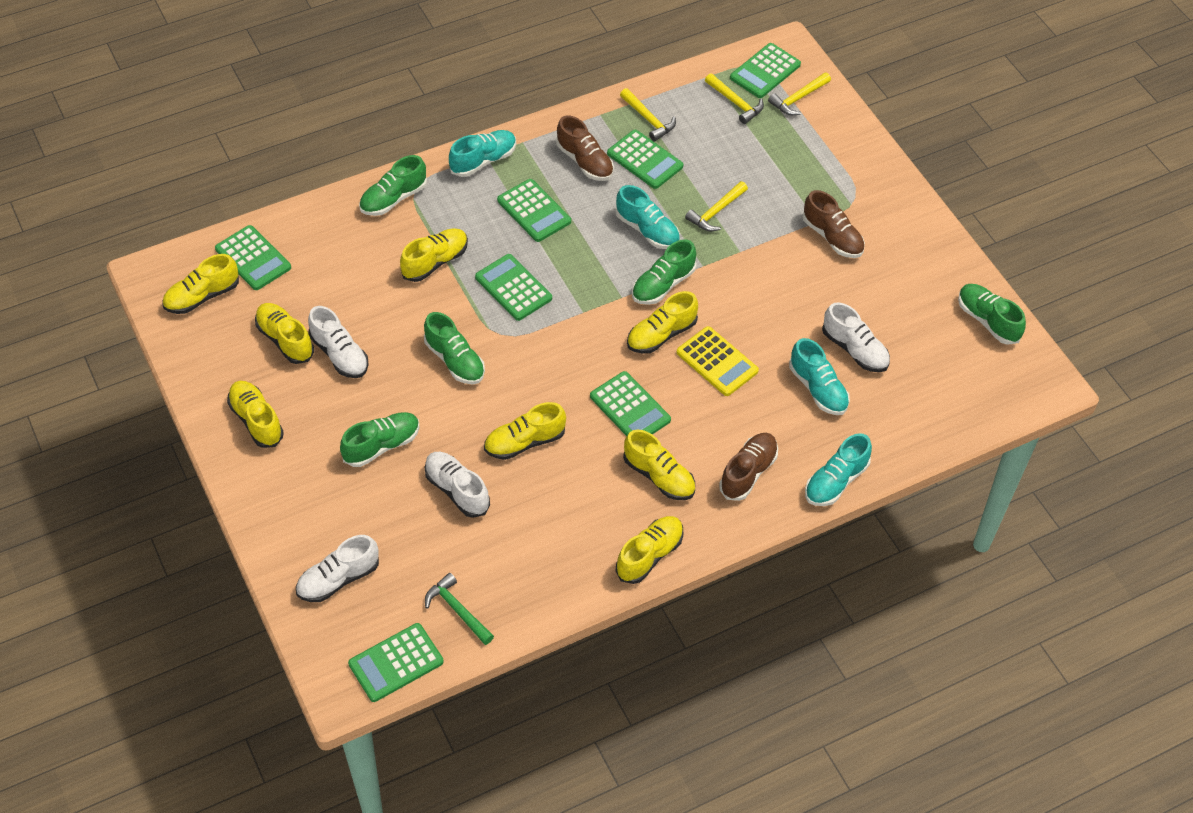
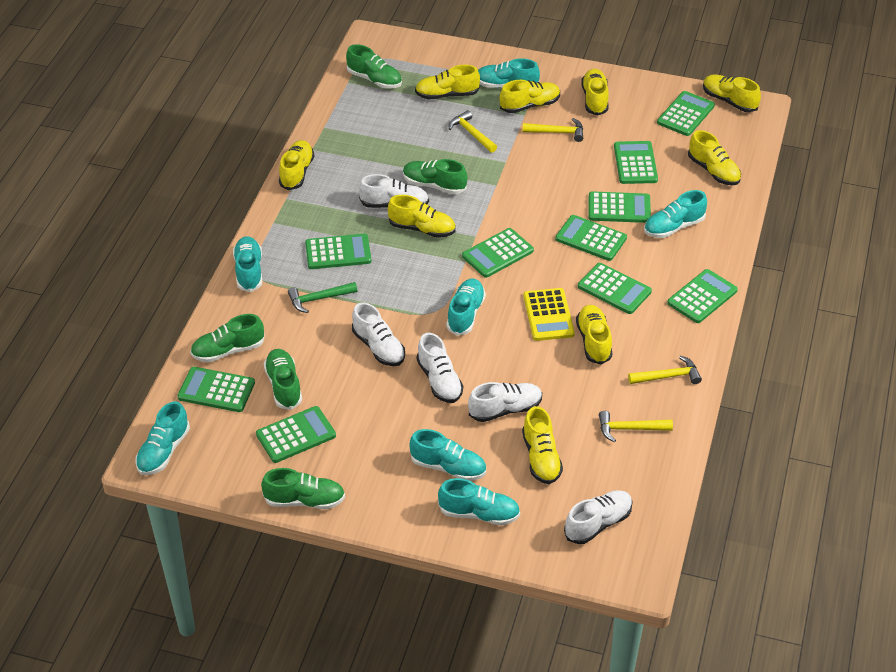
brown shoe: 3 -> 0
green calculator: 7 -> 10
turquoise shoe: 4 -> 7
white shoe: 4 -> 5
yellow shoe: 8 -> 9

